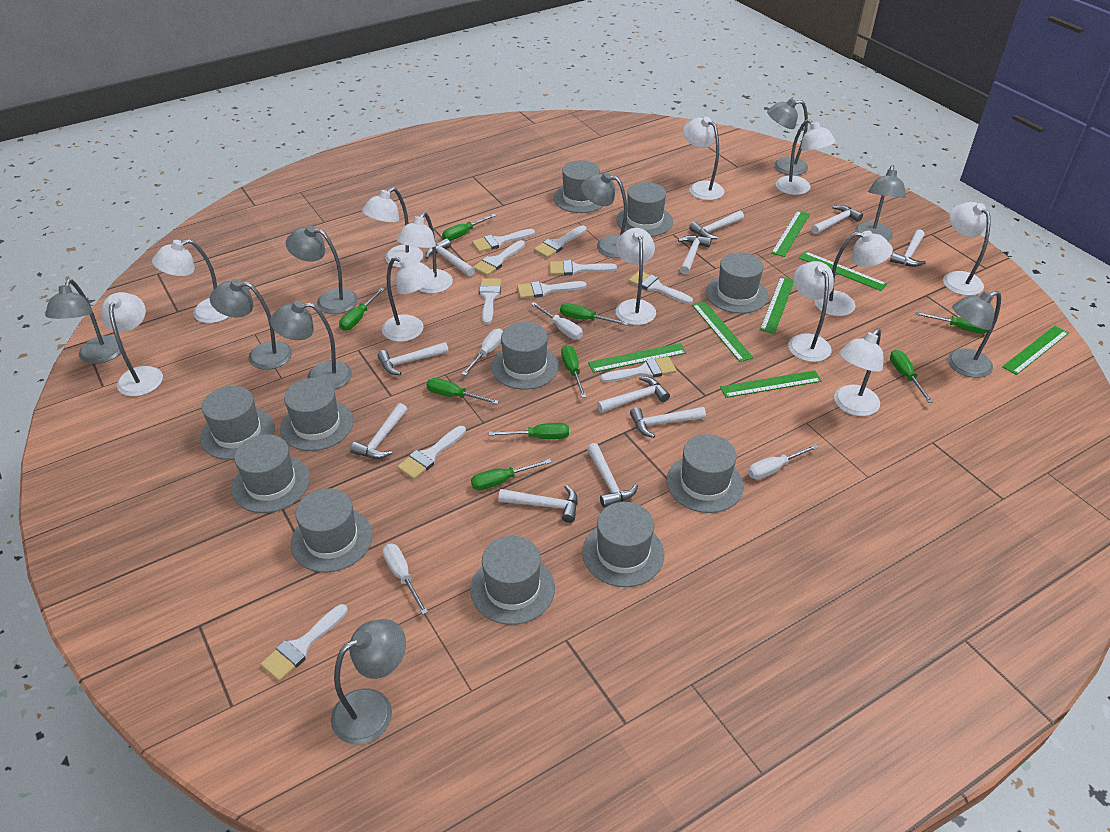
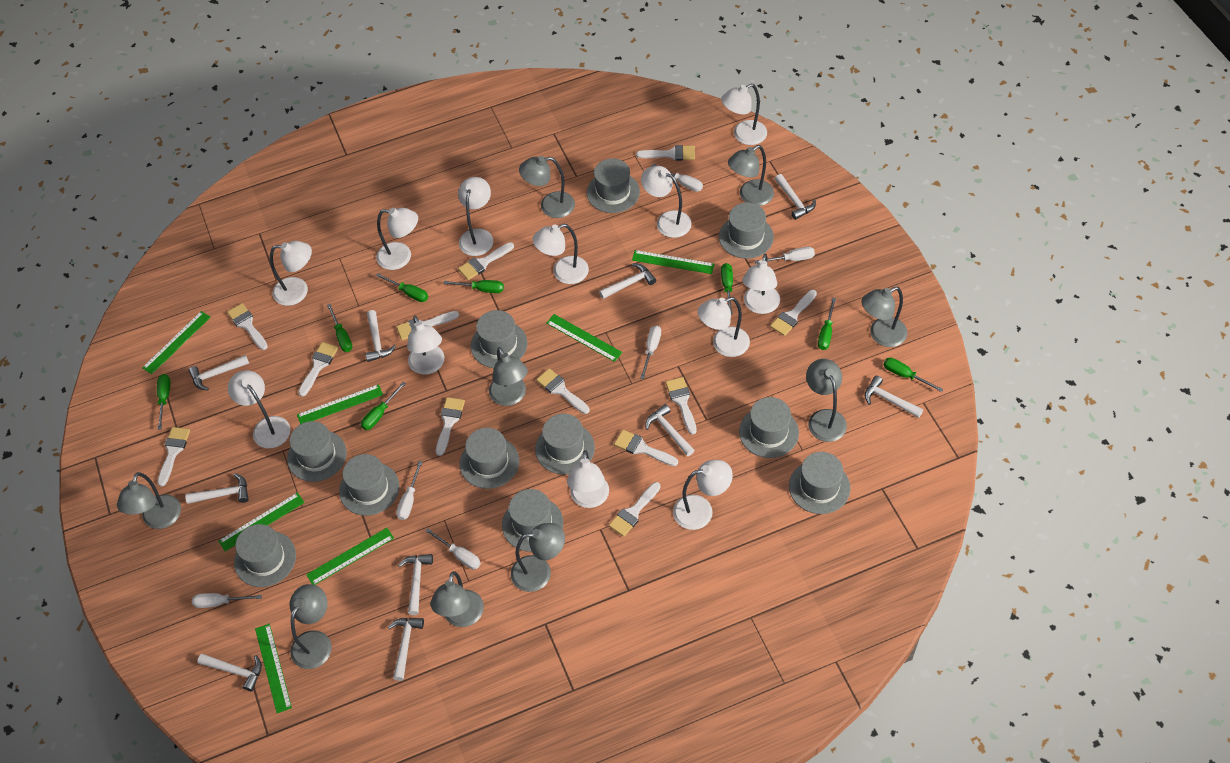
green screwdriver: 9 -> 8
white brush: 10 -> 12
white hammer: 11 -> 10
white screwdriver: 4 -> 6

